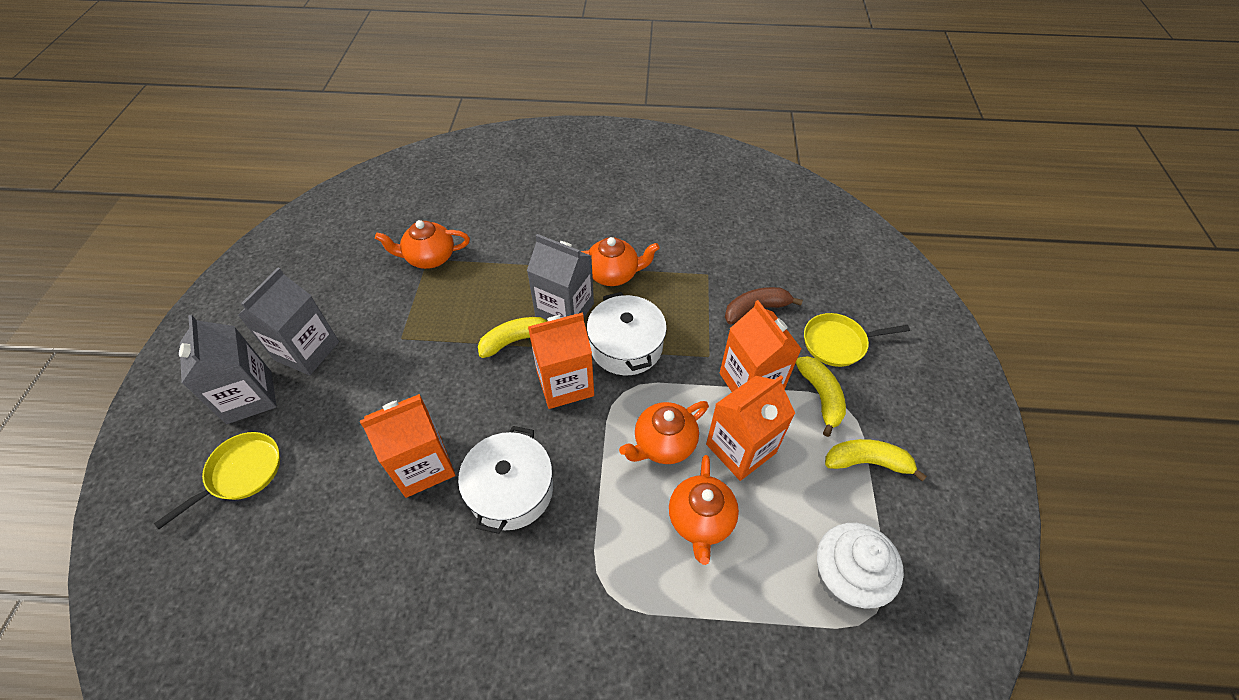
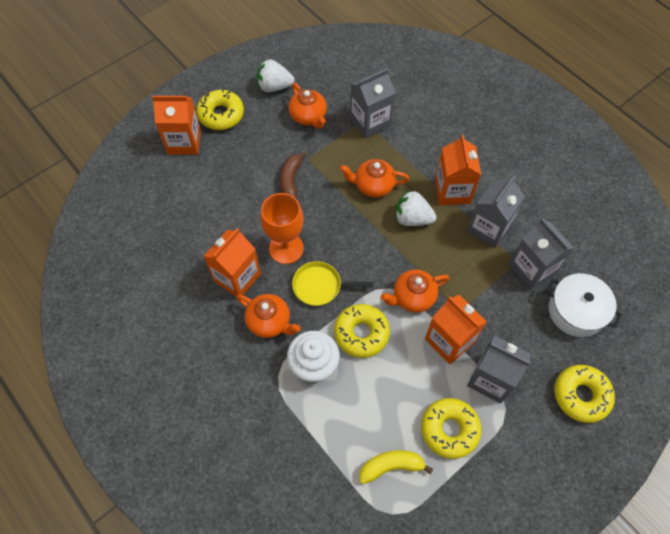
grey carton: 3 -> 4
orange goblet: 0 -> 1
white pot: 2 -> 1
white strawberry: 0 -> 2
yellow banana: 3 -> 1
yellow donut: 0 -> 4
yellow pan: 2 -> 1

